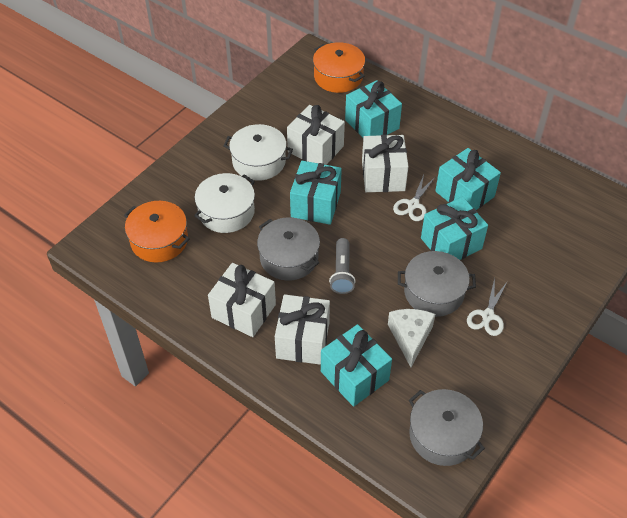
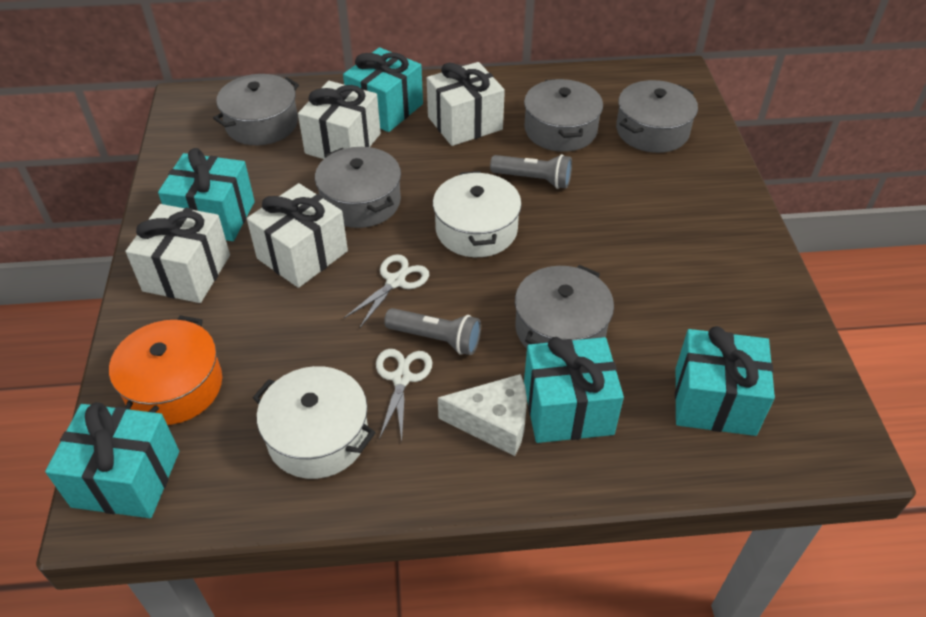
grey flashlight: 1 -> 2
grey pot: 3 -> 5
orange pot: 2 -> 1

